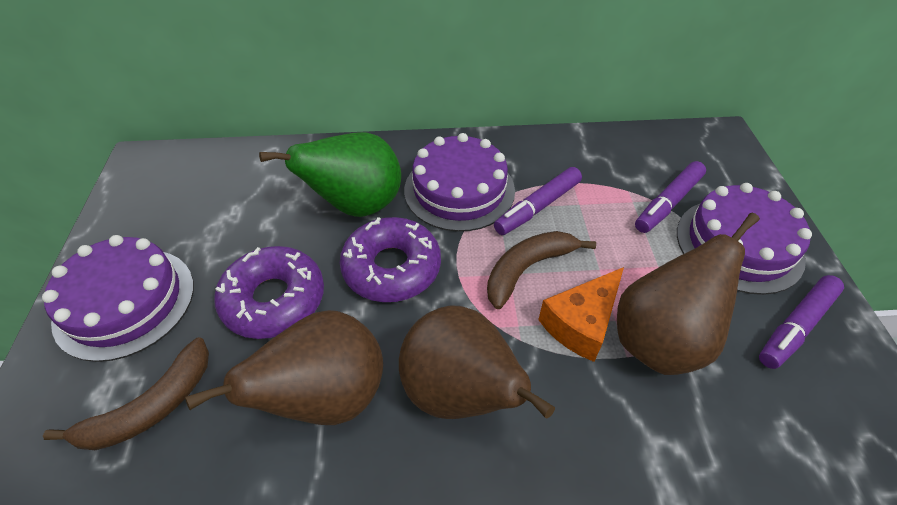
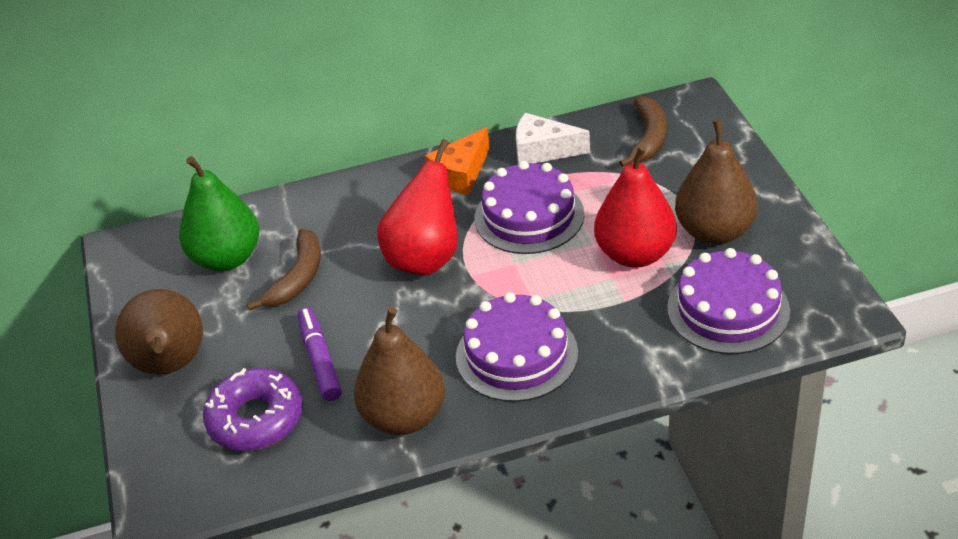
purple donut: 2 -> 1
purple marker: 3 -> 1
red pear: 0 -> 2
white cheese: 0 -> 1

